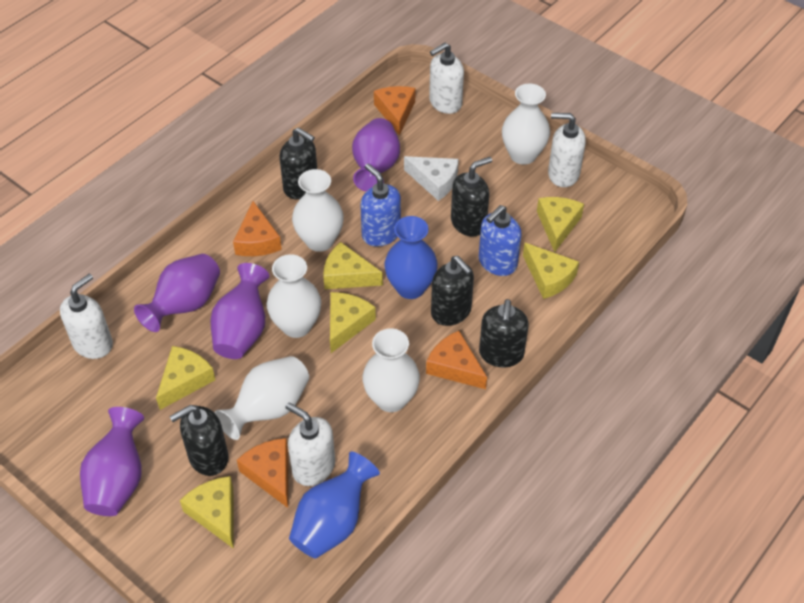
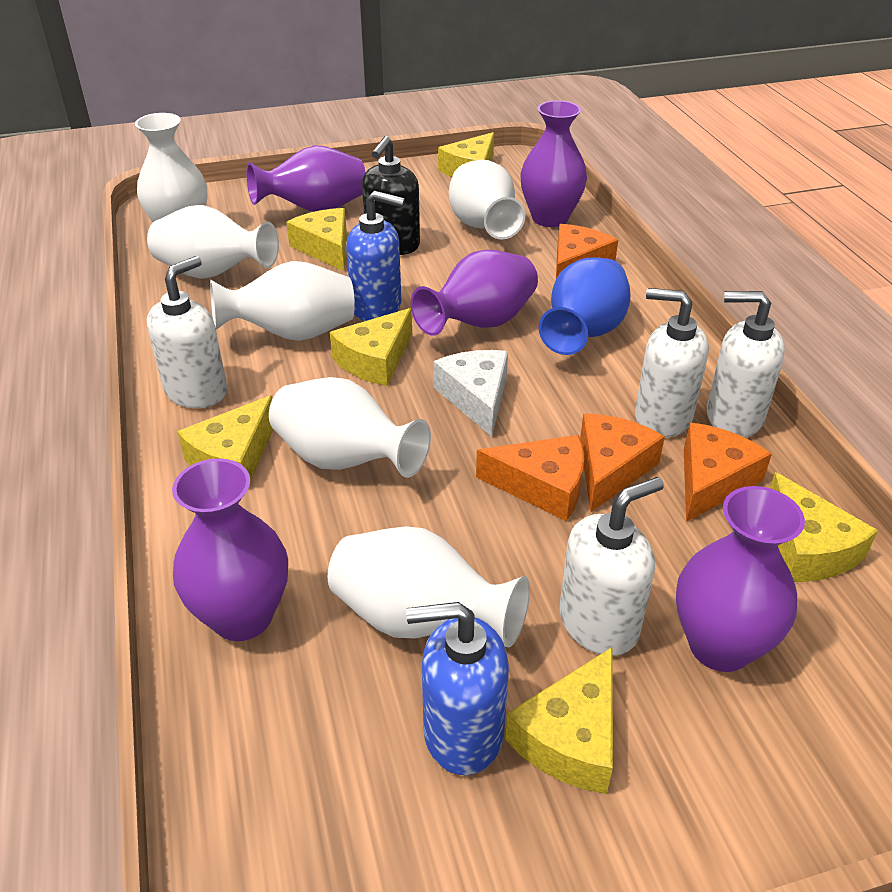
black soap dispenser: 5 -> 1
blue vase: 2 -> 1
purple vase: 4 -> 5
white vase: 5 -> 6

